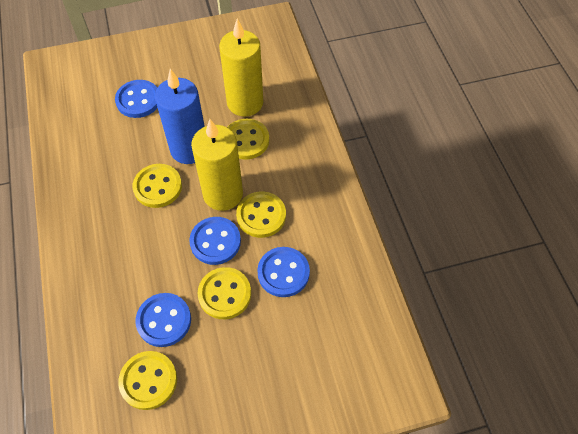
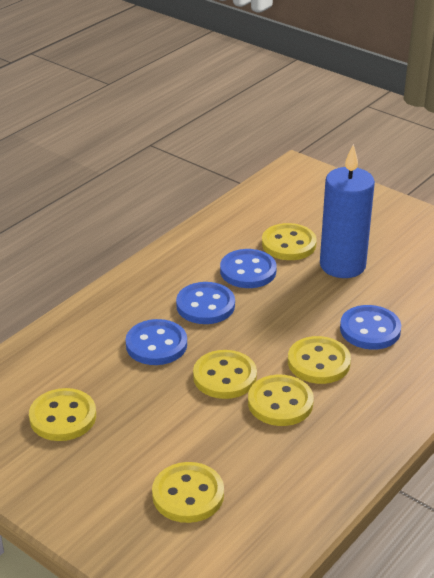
yellow button: 5 -> 6
yellow candle: 2 -> 0

